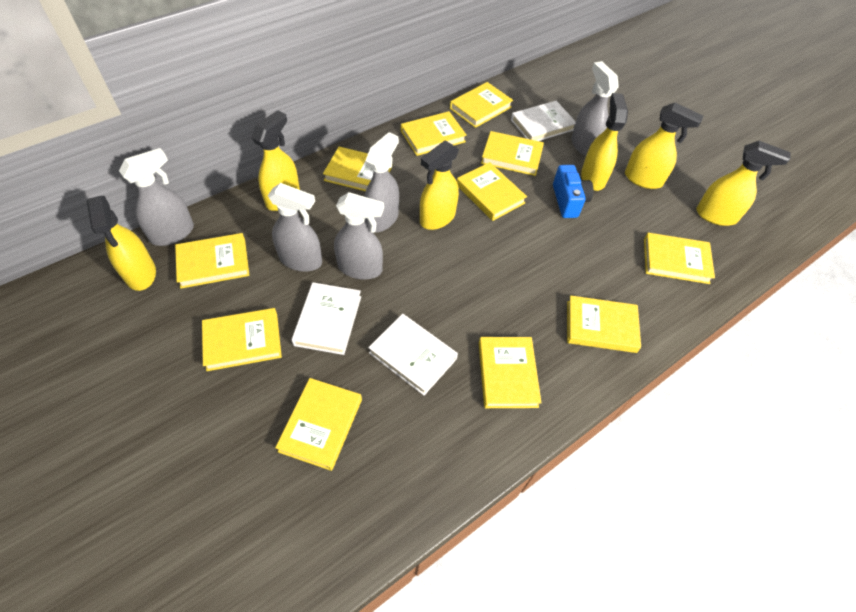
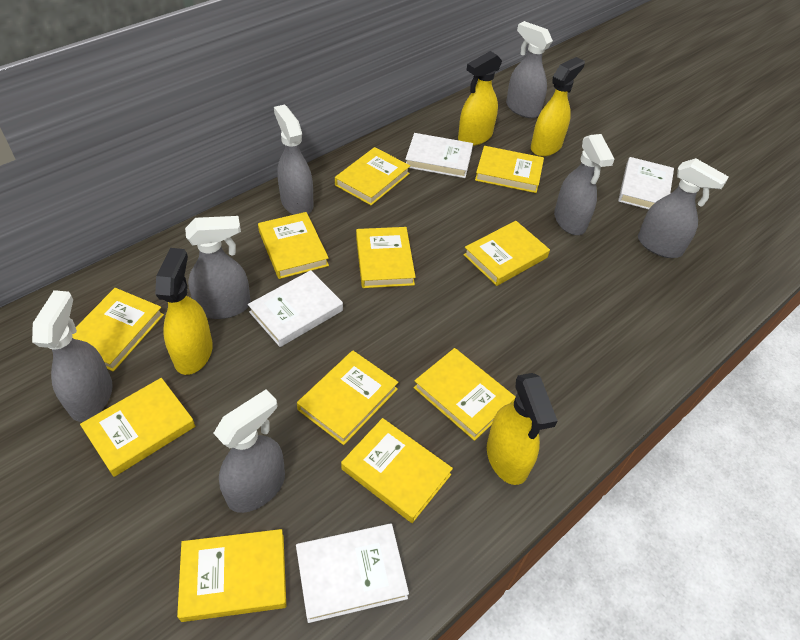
blue camera: 1 -> 0
grey spray bottle: 5 -> 7
white book: 3 -> 4
yellow spray bottle: 6 -> 4

